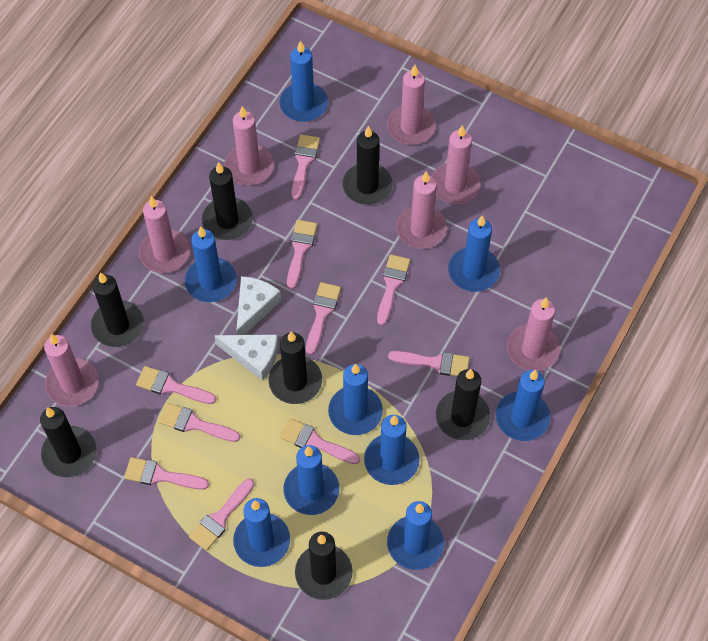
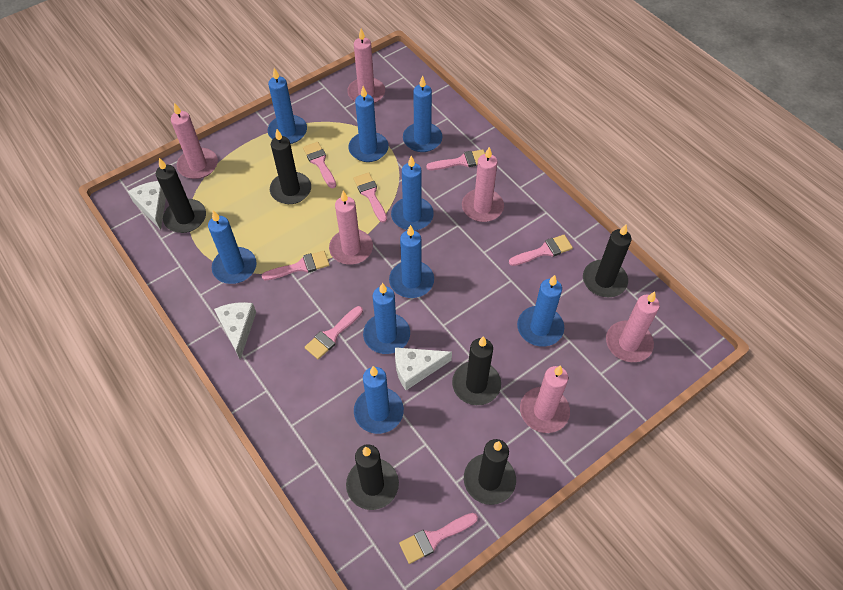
black candle: 7 -> 6
pink brush: 10 -> 7
pink candle: 7 -> 6
white cheese: 2 -> 3

